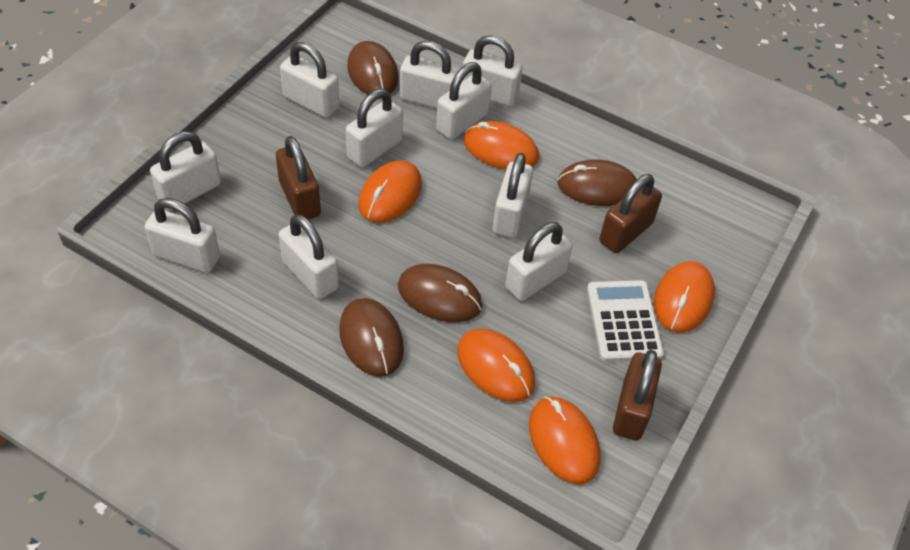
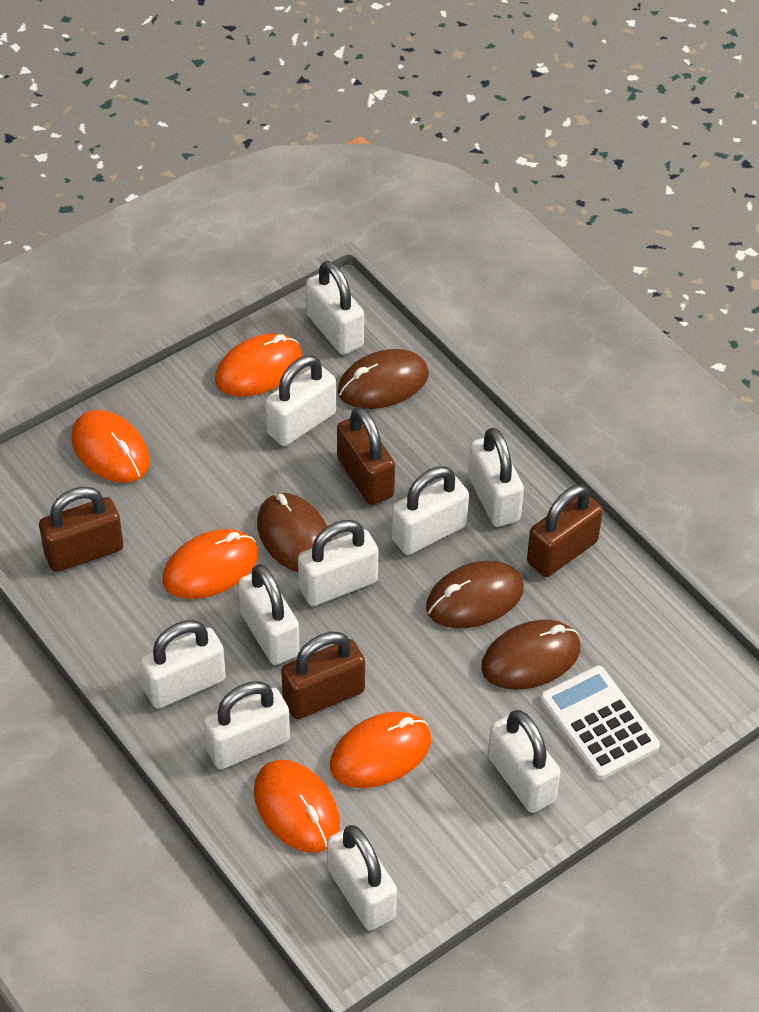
brown padlock: 3 -> 4

